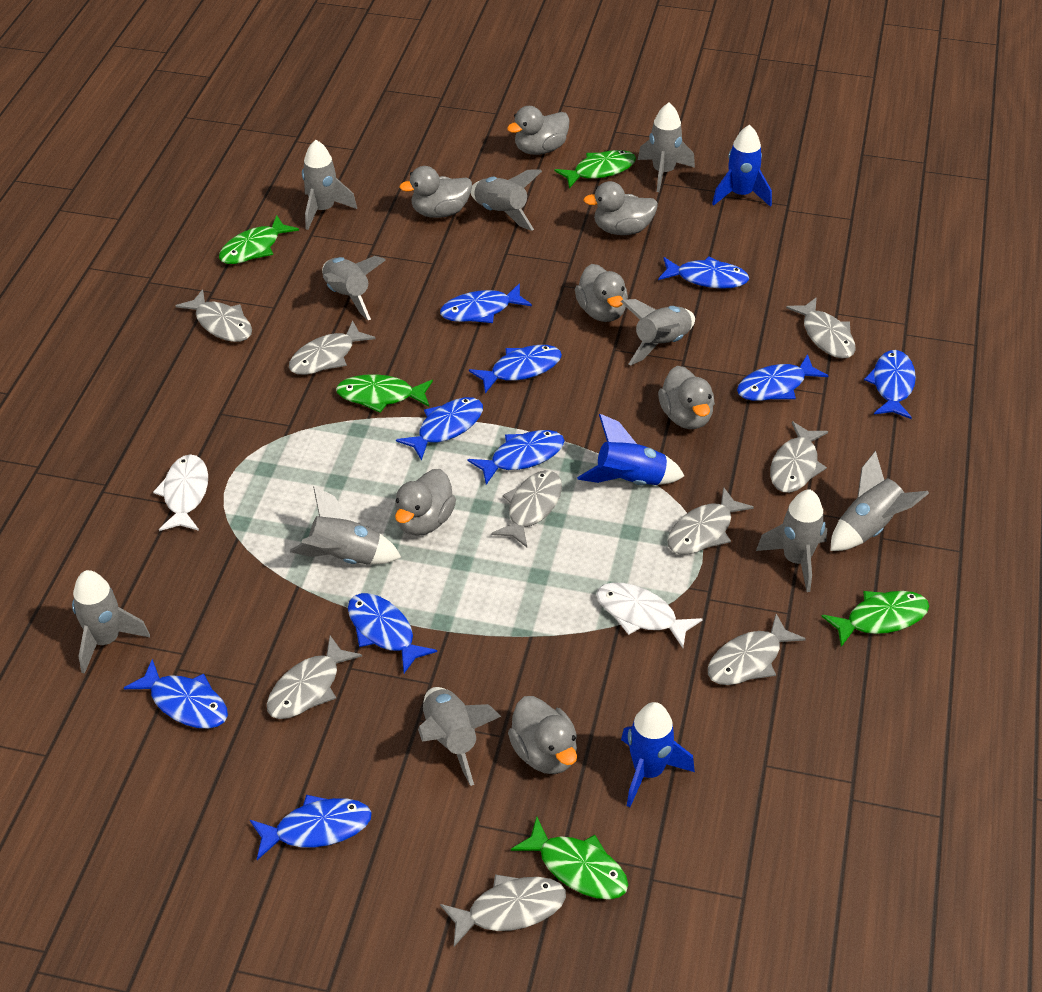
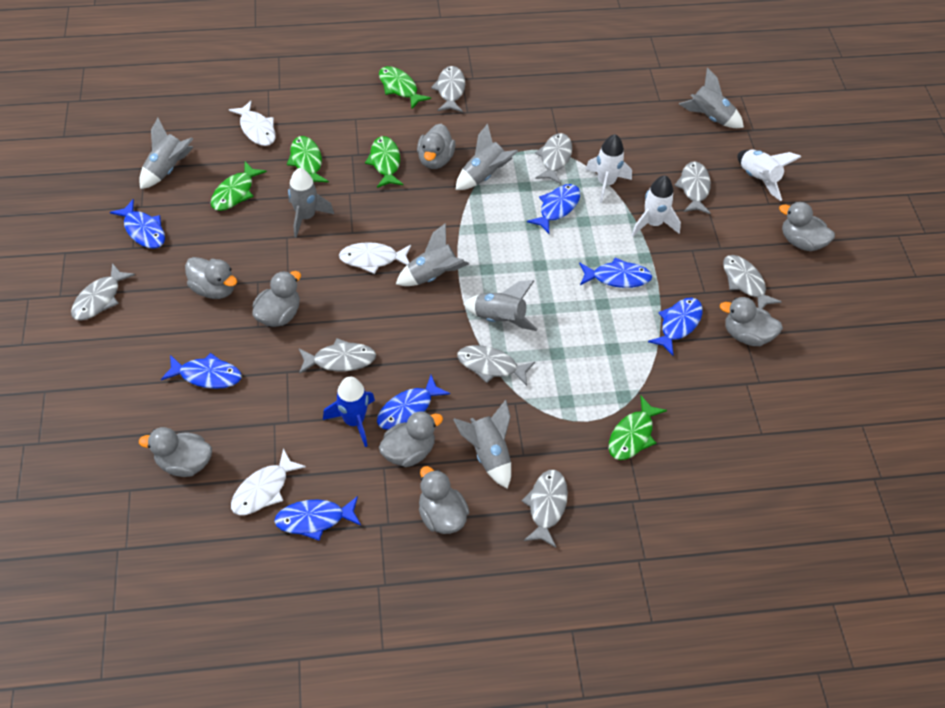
blue fish: 10 -> 7
blue rocket: 3 -> 1
grey duck: 7 -> 8
grey fish: 9 -> 8
grey rocket: 10 -> 7
white fish: 2 -> 3
white rocket: 0 -> 3

